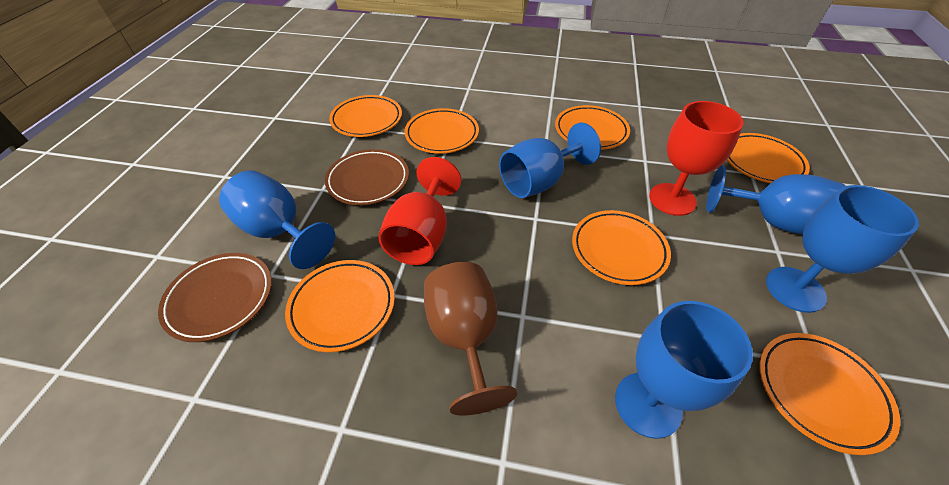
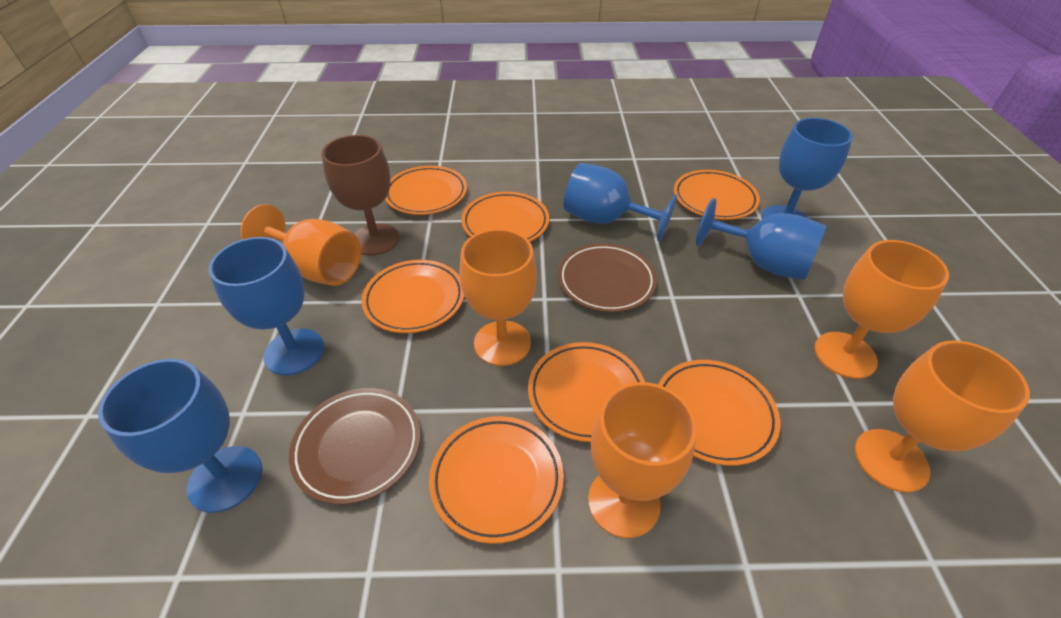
orange goblet: 0 -> 5
red goblet: 2 -> 0

